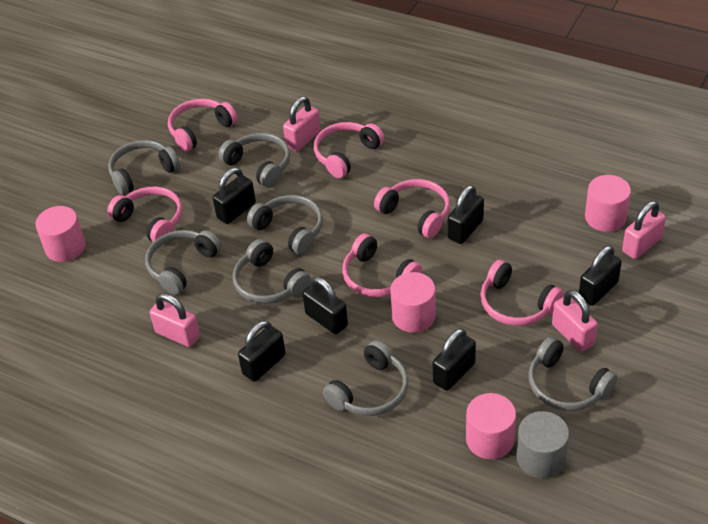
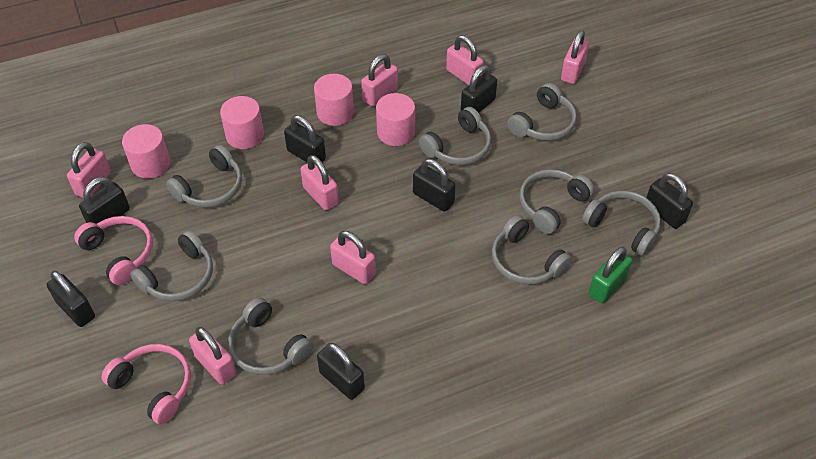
black padlock: 6 -> 7
green padlock: 0 -> 1
grey cylinder: 1 -> 0
grey headphones: 7 -> 8
pink headphones: 6 -> 2
pink padlock: 4 -> 7

